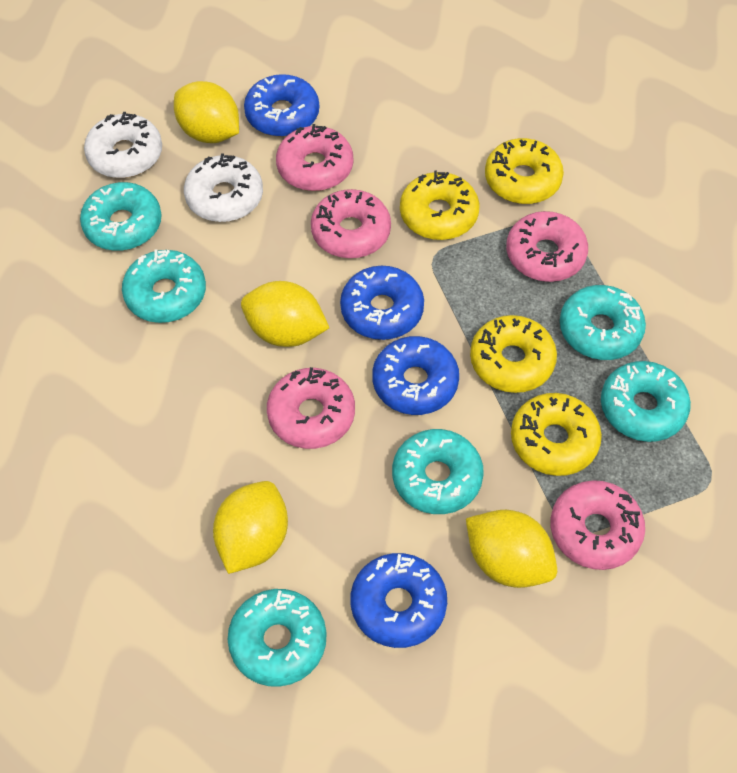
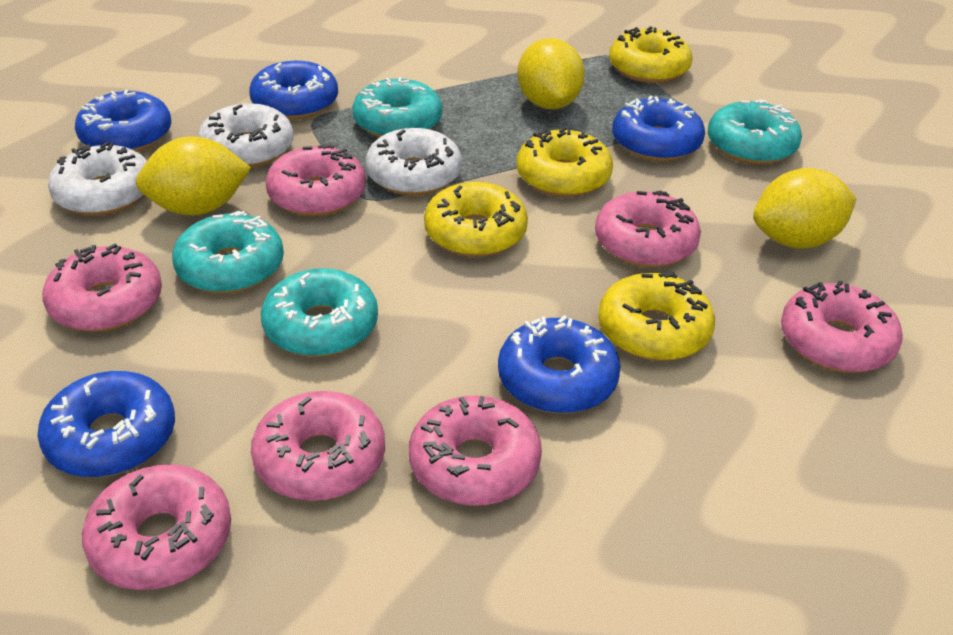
blue donut: 4 -> 5
pink donut: 5 -> 7
turquoise donut: 6 -> 4
white donut: 2 -> 3
yellow lemon: 4 -> 3

